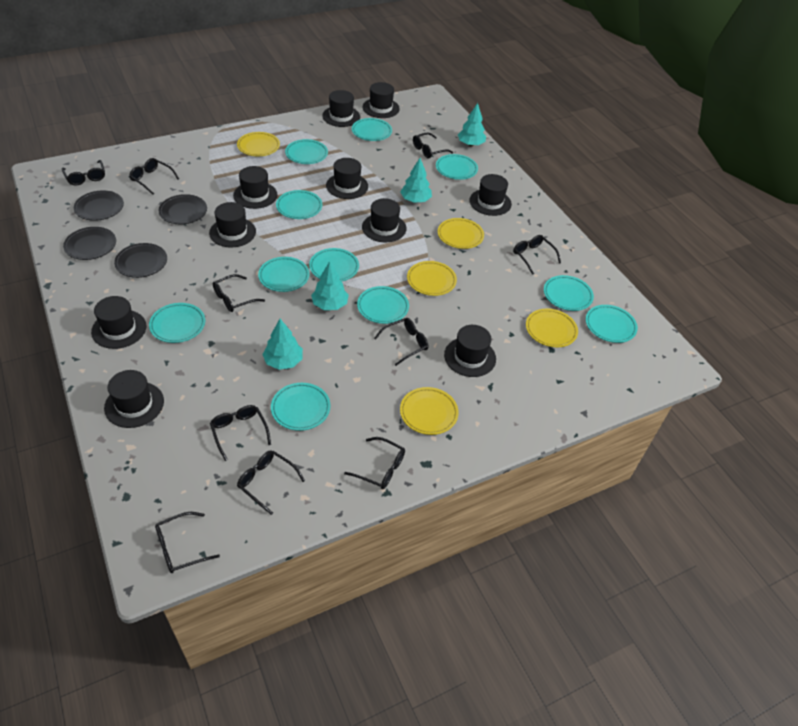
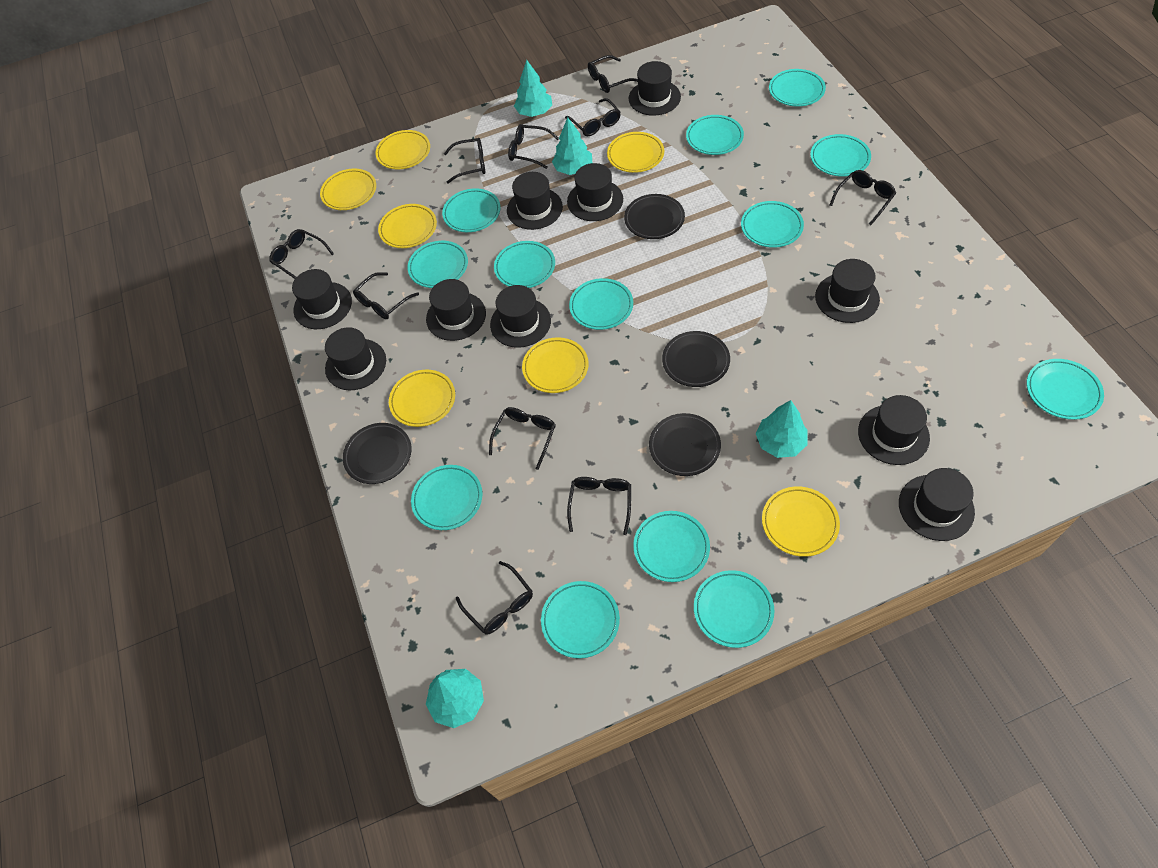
turquoise plate: 11 -> 13
yellow plate: 5 -> 7

